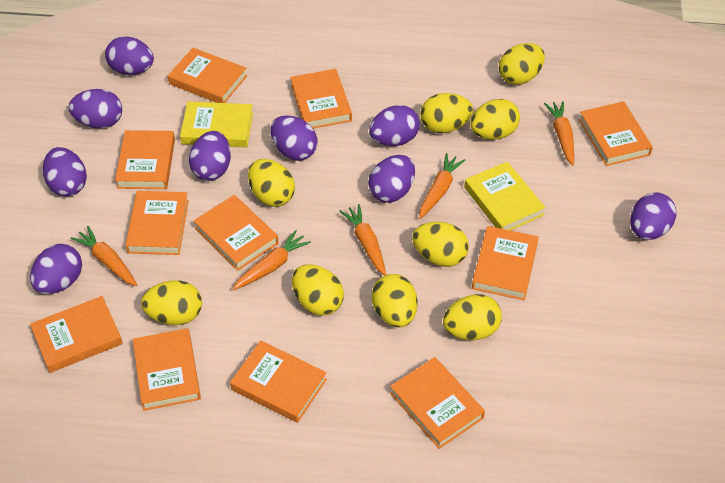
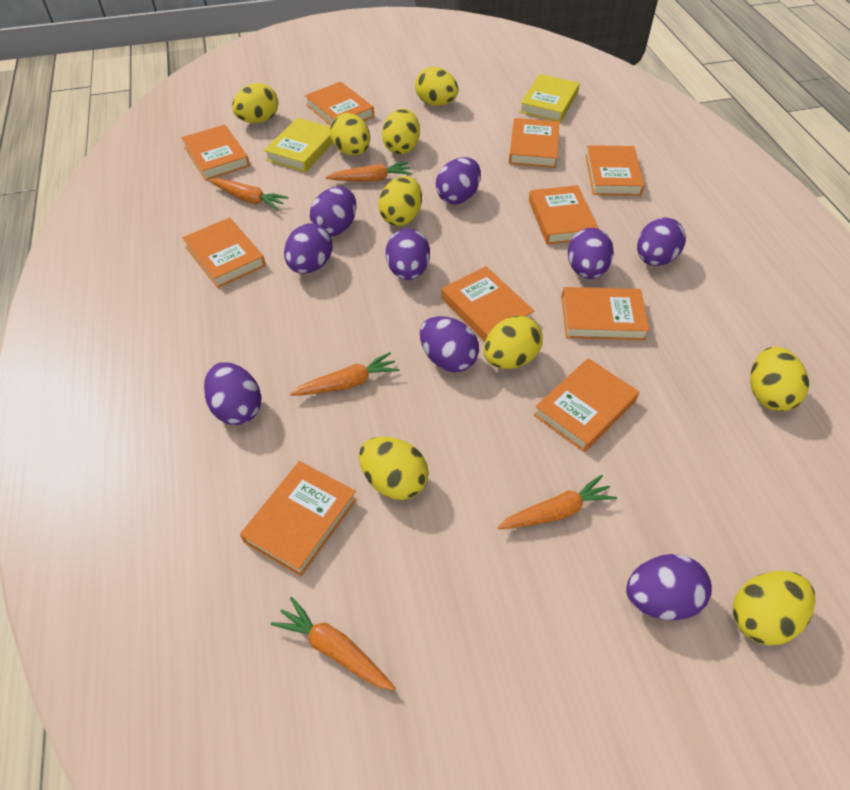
orange book: 11 -> 10

